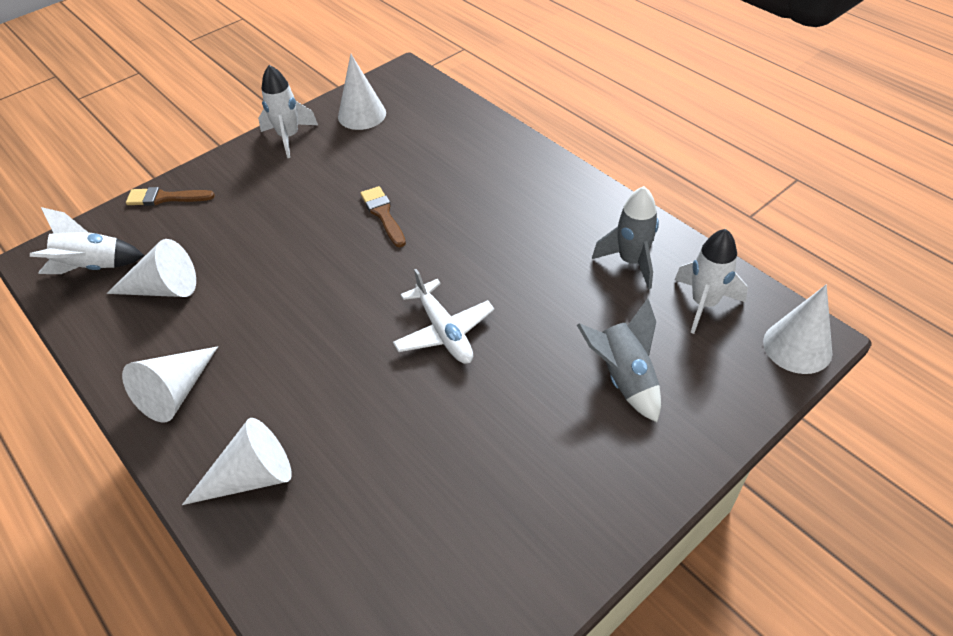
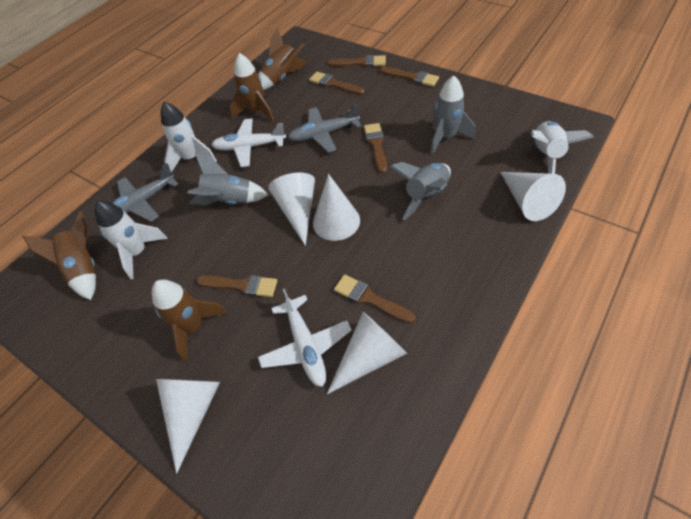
brown brush: 2 -> 6
brown rocket: 0 -> 4
grey plane: 0 -> 2
grey rocket: 2 -> 3
white plane: 1 -> 2

